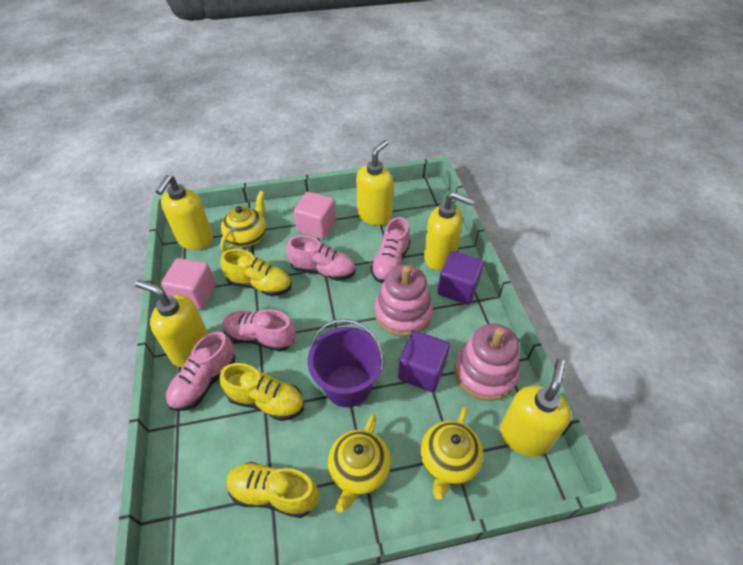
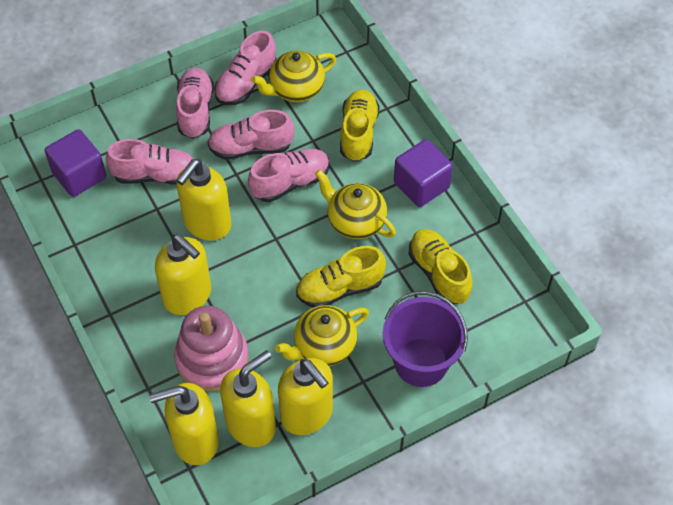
pink cube: 2 -> 0
pink shoe: 4 -> 5
pink stacking toy: 2 -> 1

